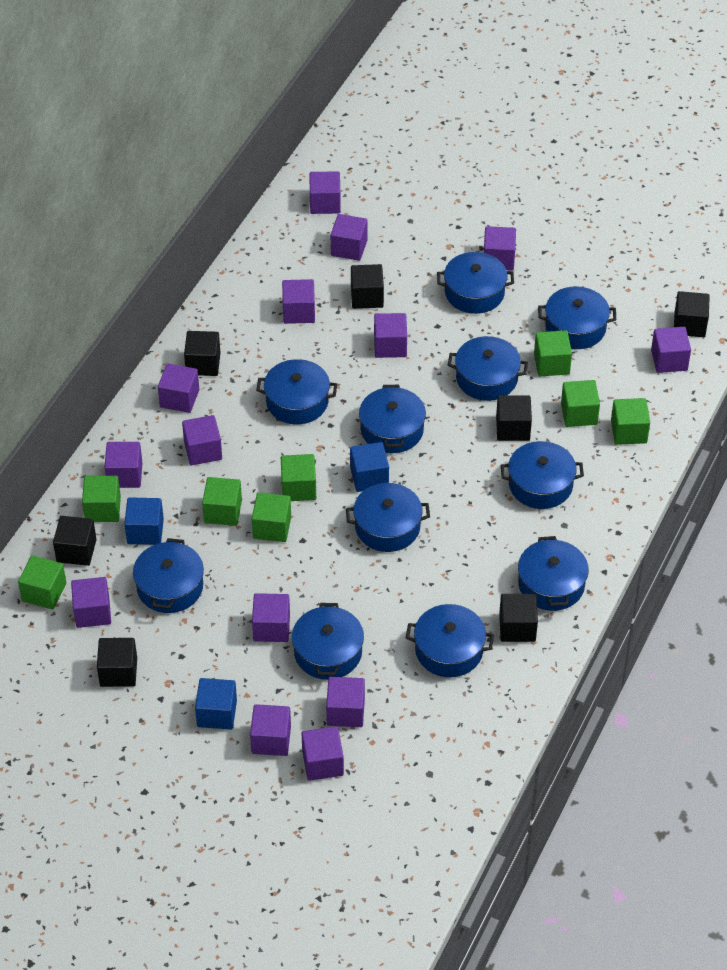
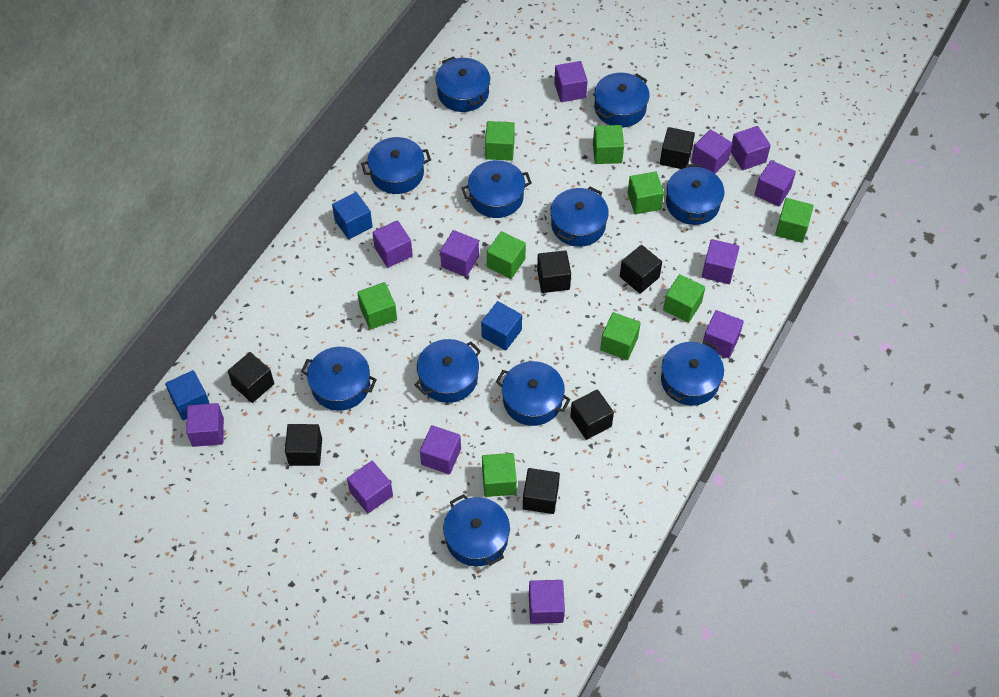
green cube: 8 -> 9
purple cube: 14 -> 12

